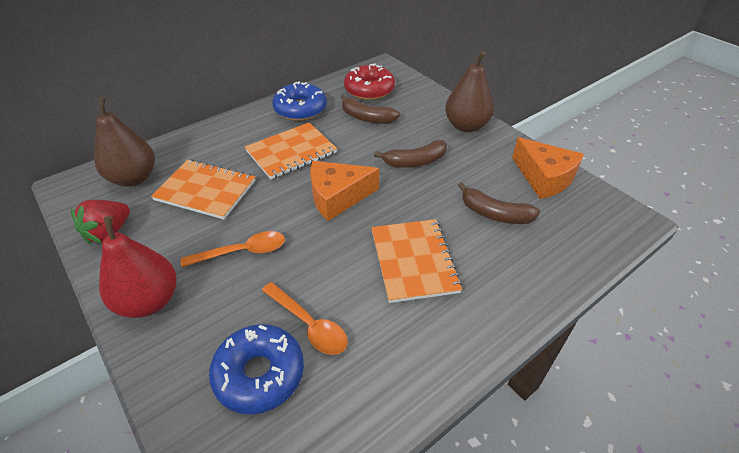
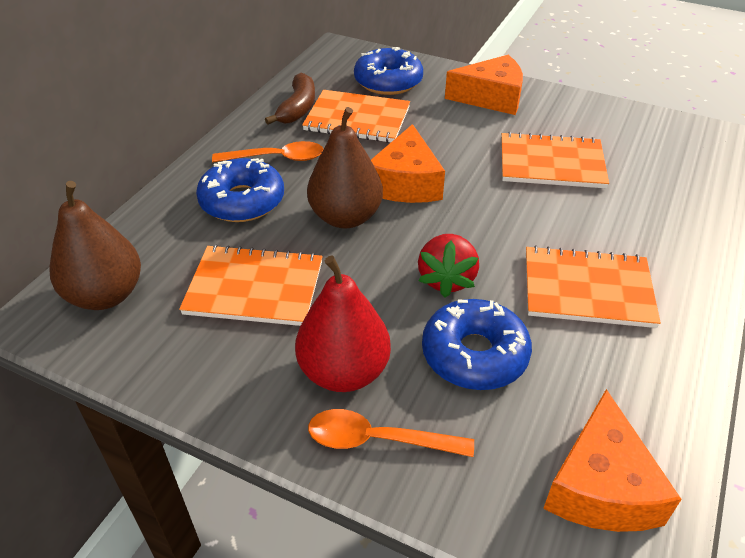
blue donut: 2 -> 3
brown banana: 3 -> 1
orange cheese: 2 -> 3
orange notebook: 3 -> 4
red donut: 1 -> 0

